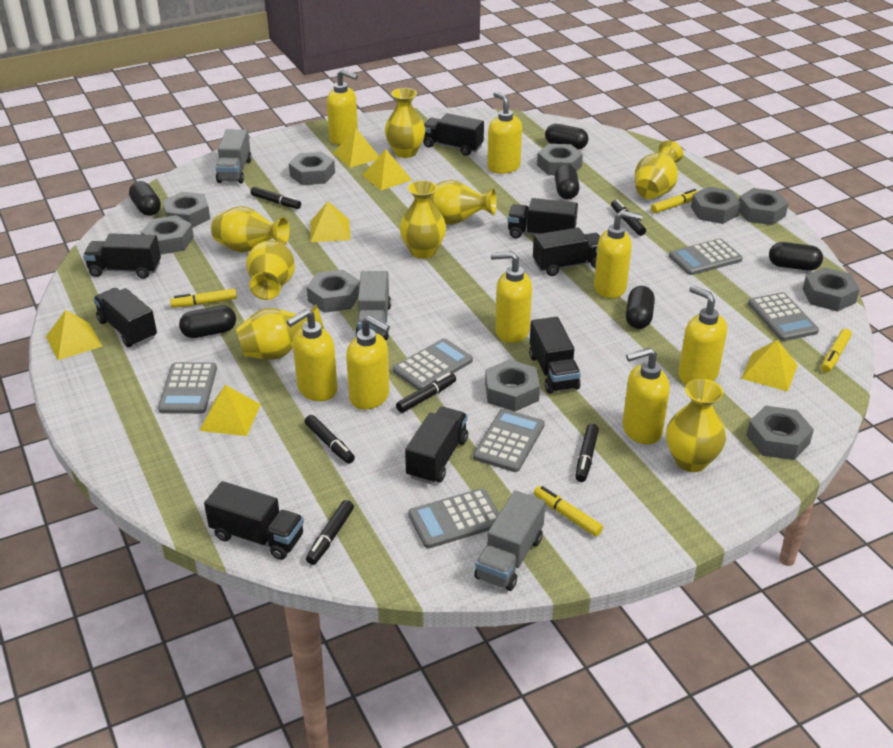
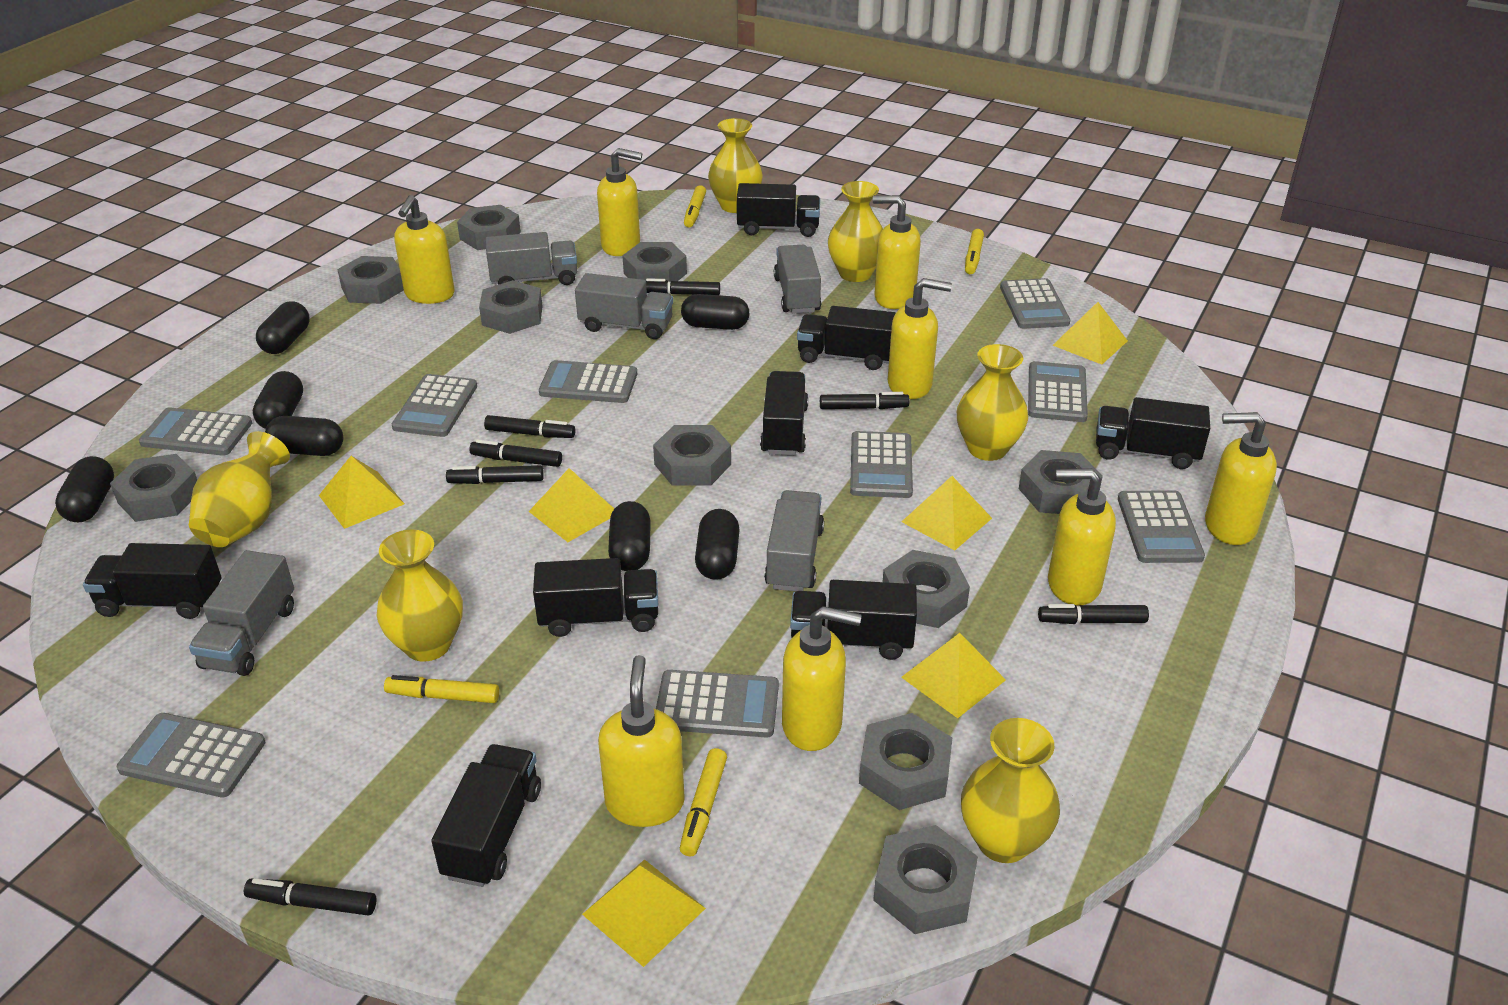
black capsule: 6 -> 7
black marker: 6 -> 7
grey calculator: 6 -> 9
grey truck: 3 -> 5
yellow vase: 8 -> 6

